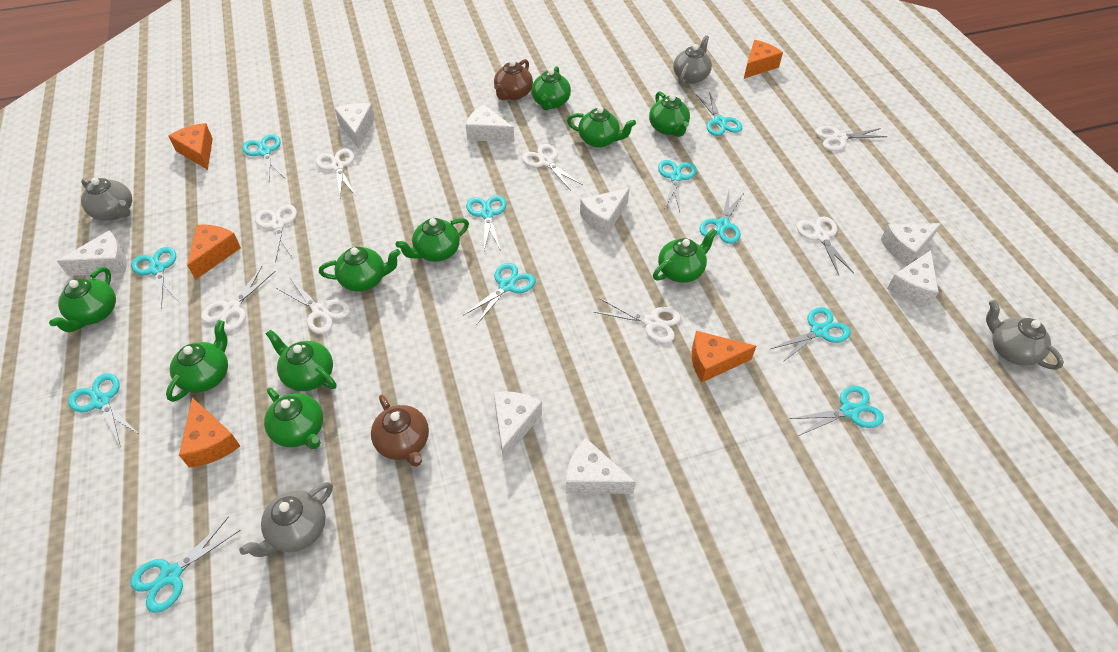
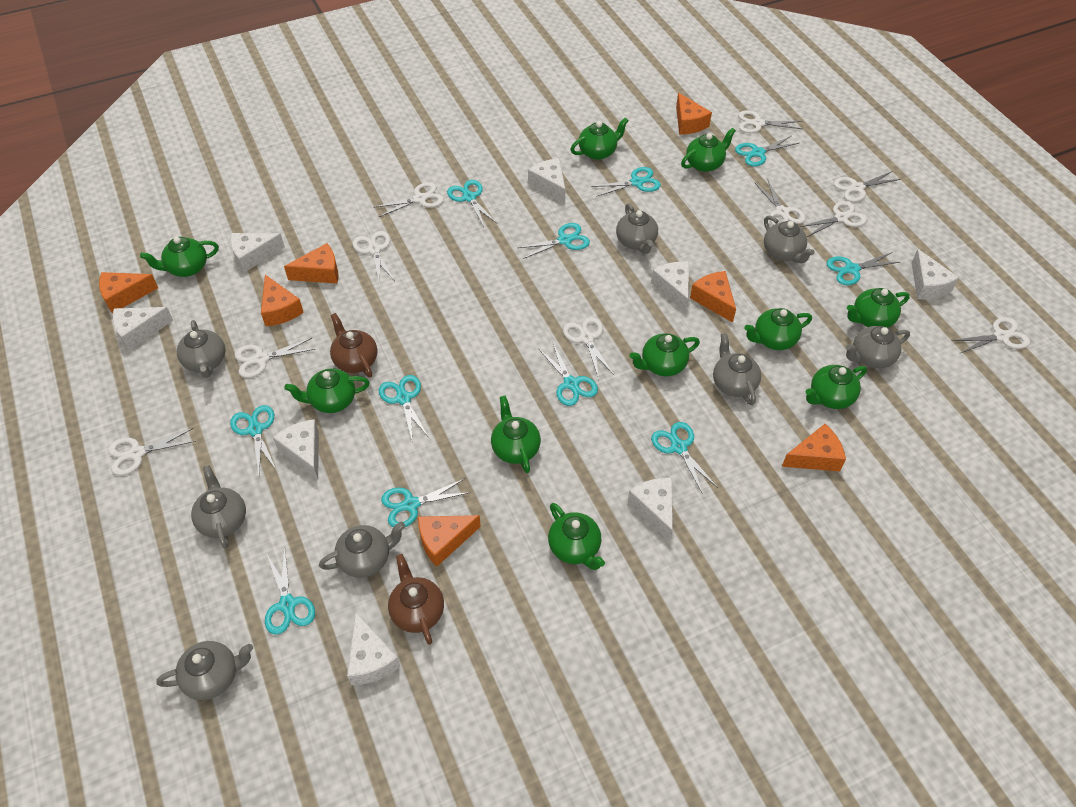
grey teapot: 4 -> 8
orange cheese: 5 -> 7
white scissors: 8 -> 10

